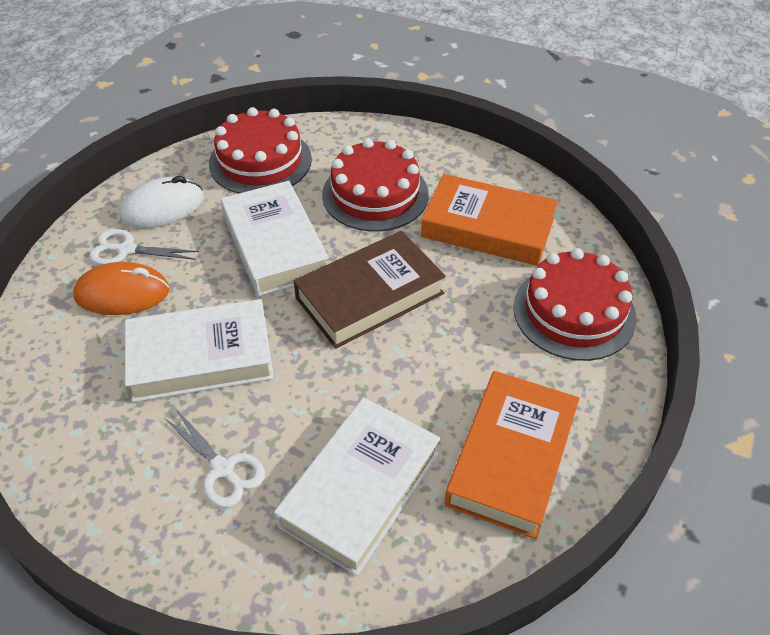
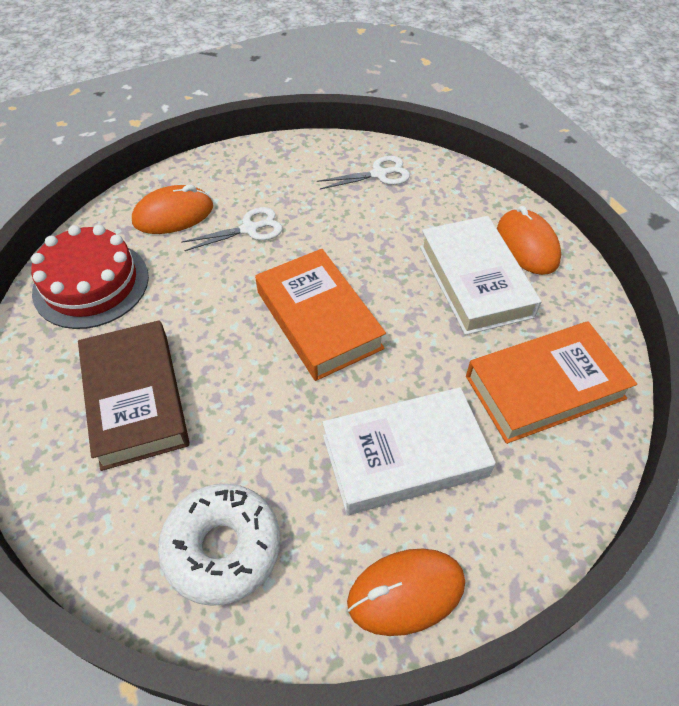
orange mouse: 1 -> 3
red cake: 3 -> 1
white book: 3 -> 2
white donut: 0 -> 1
white mouse: 1 -> 0

